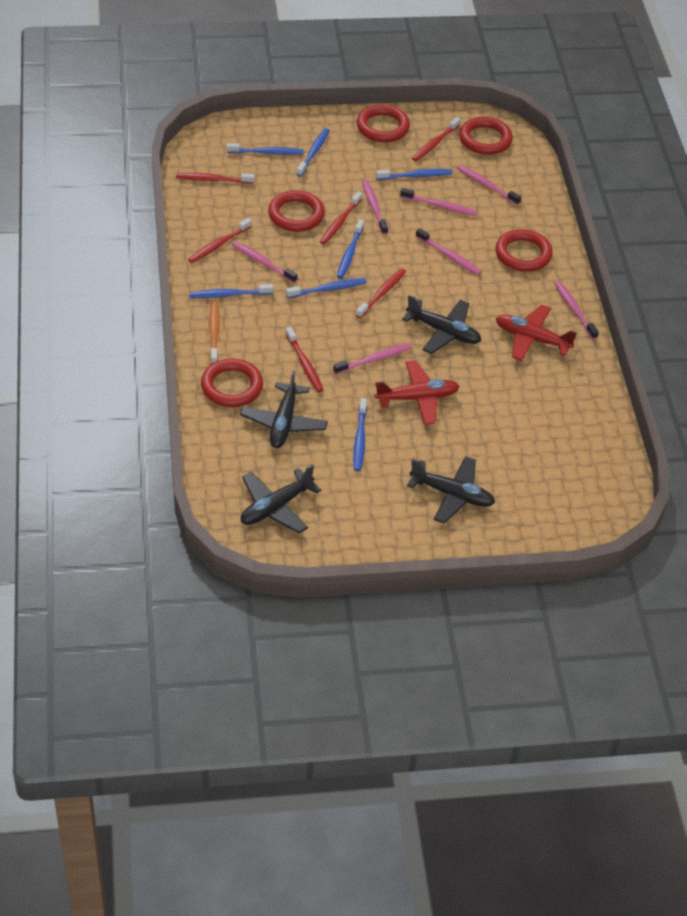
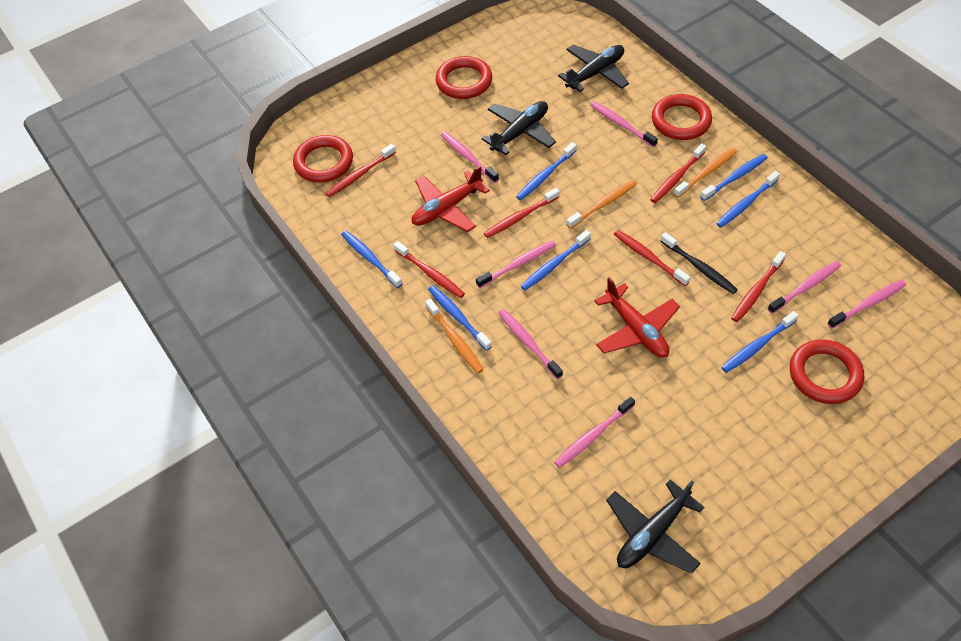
black plane: 4 -> 3
black toothbrush: 0 -> 1
orange toothbrush: 1 -> 3
red ring: 5 -> 4

